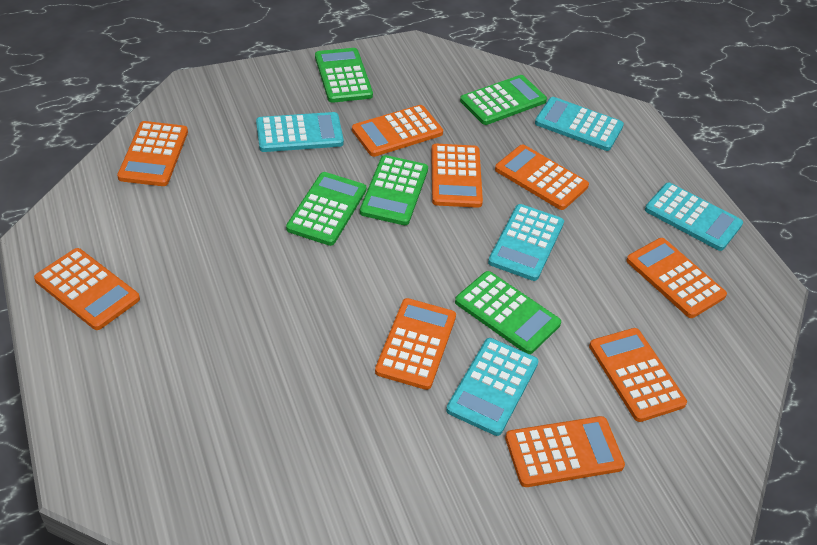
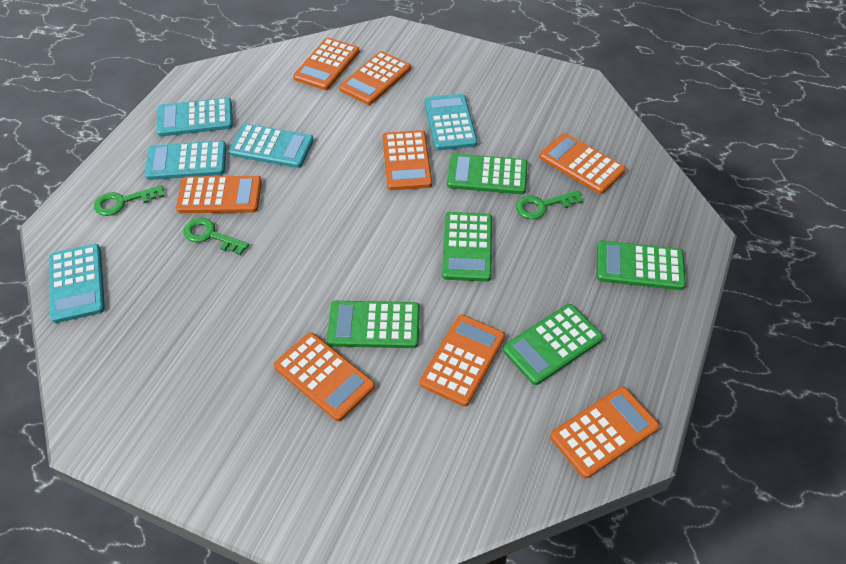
green key: 0 -> 3
orange calculator: 9 -> 8

